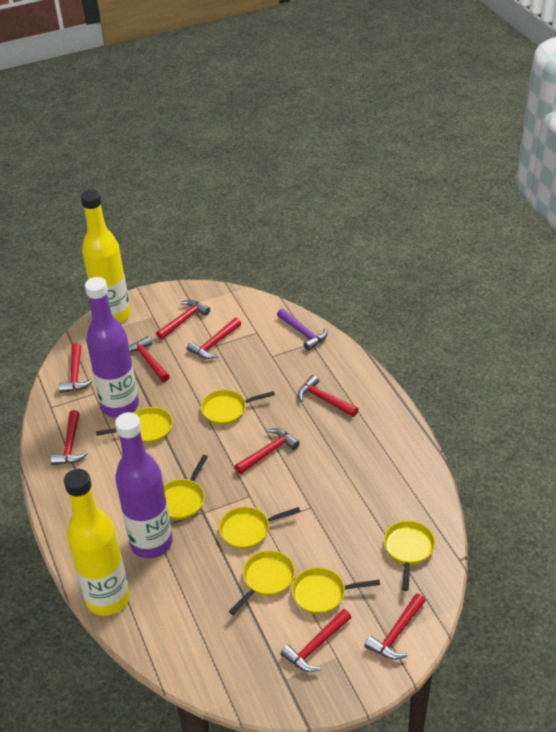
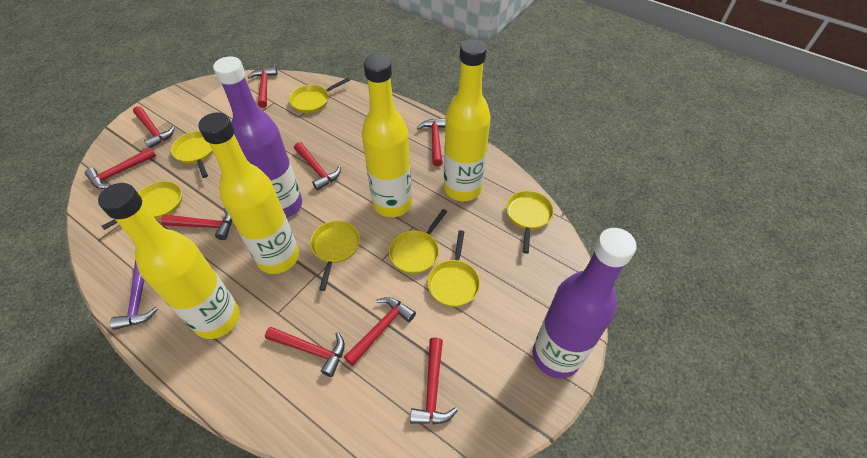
yellow bottle: 2 -> 4

